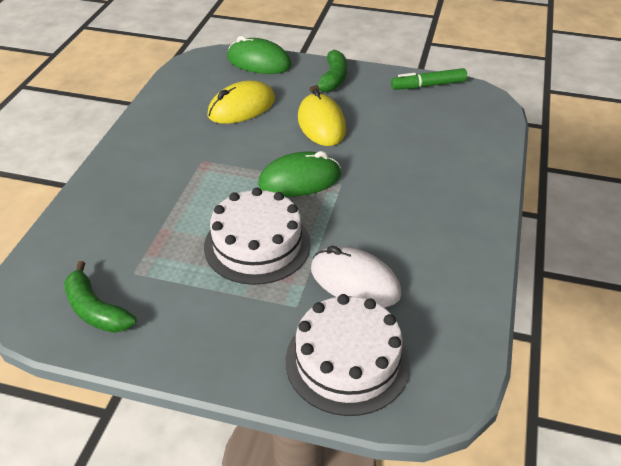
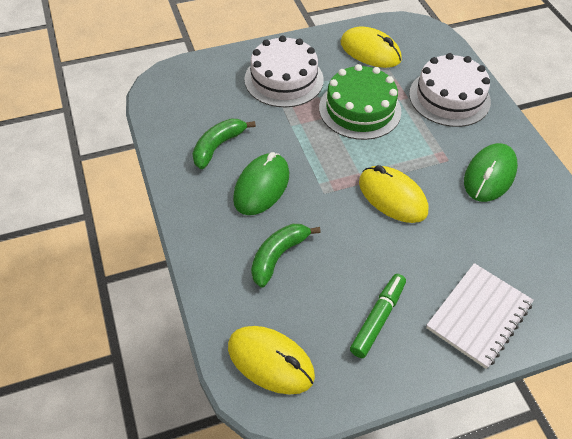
green cake: 0 -> 1
white mouse: 1 -> 0
white notebook: 0 -> 1
yellow mouse: 2 -> 3

